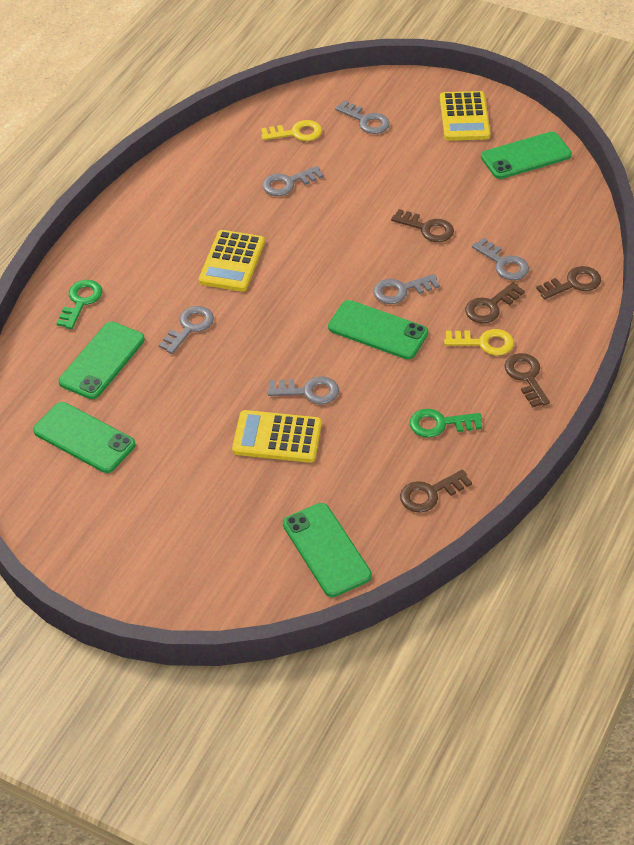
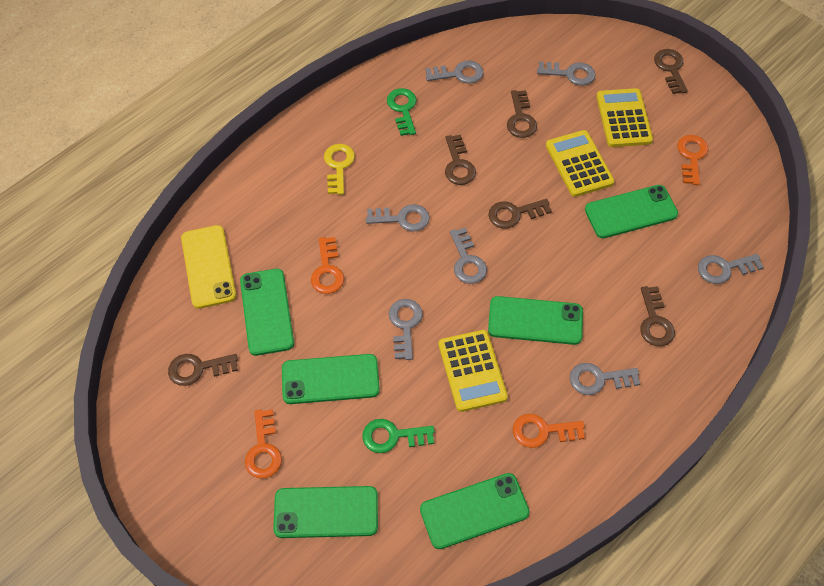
brown key: 5 -> 6
green phone: 5 -> 6
grey key: 6 -> 7
orange key: 0 -> 4
yellow key: 2 -> 1
yellow phone: 0 -> 1

